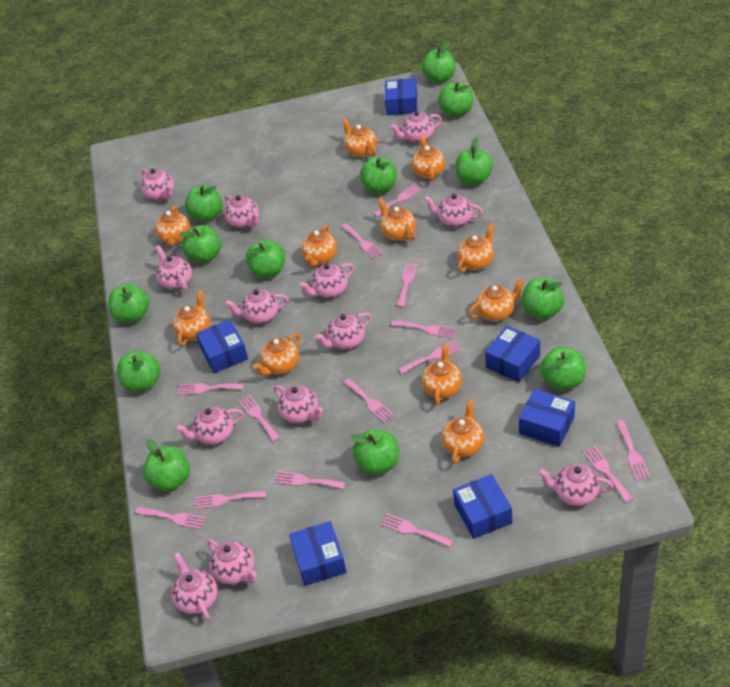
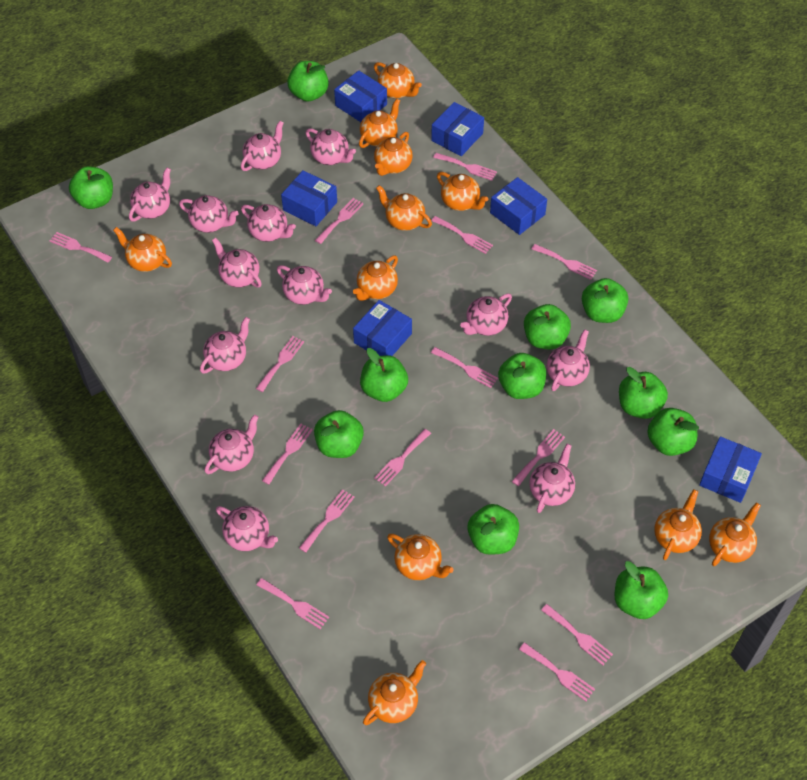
green apple: 13 -> 11

